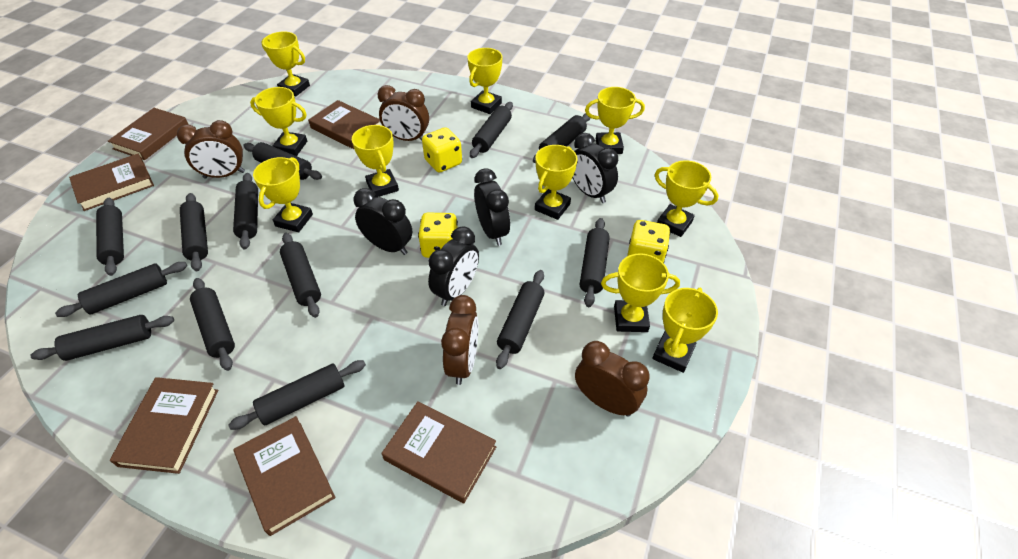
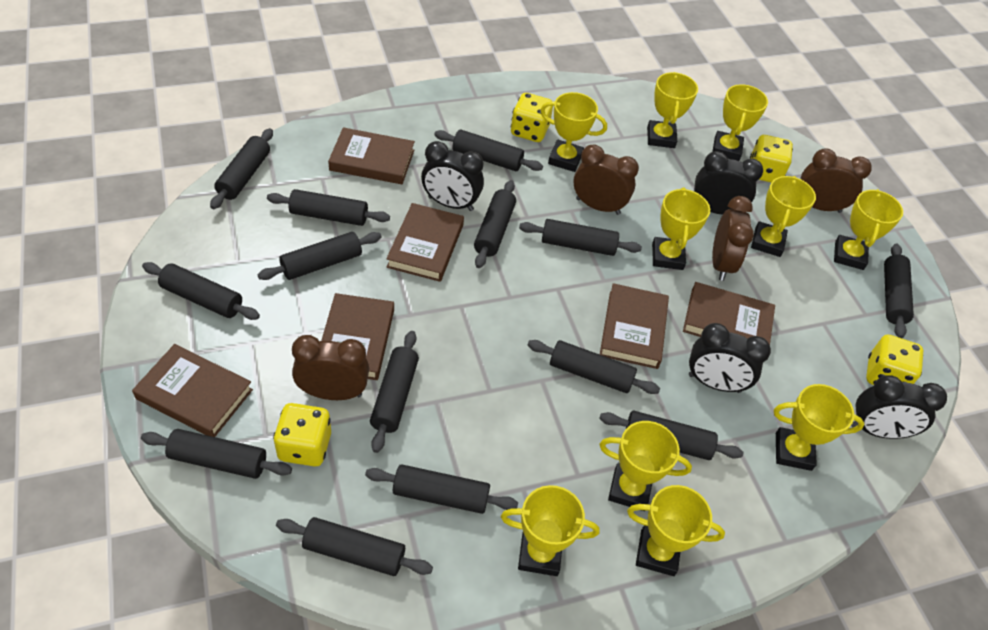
black rolling pin: 13 -> 14
yellow dice: 3 -> 4

